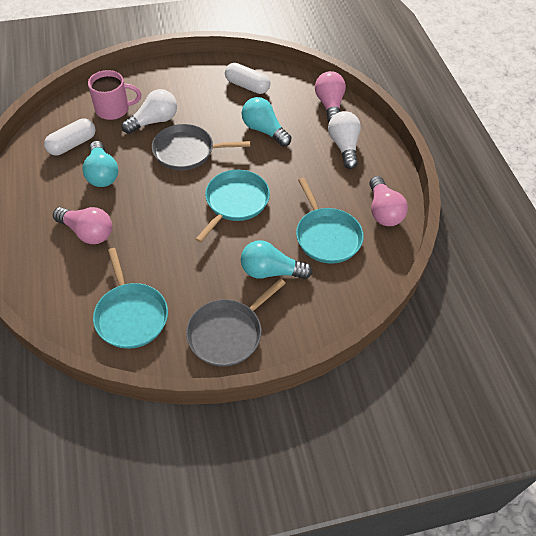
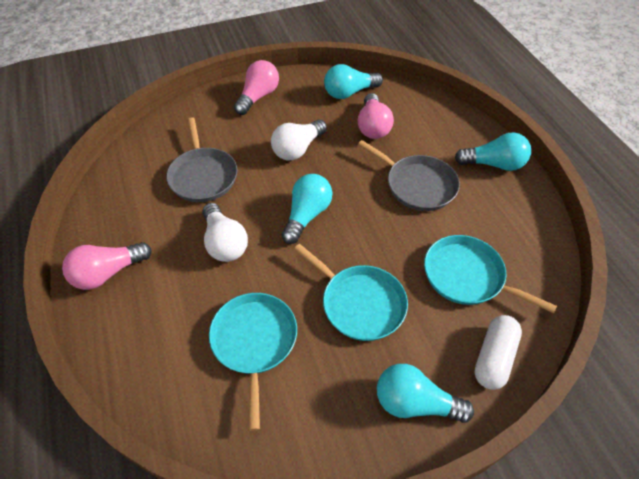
pink mug: 1 -> 0
turquoise light bulb: 3 -> 4
white capsule: 2 -> 1

